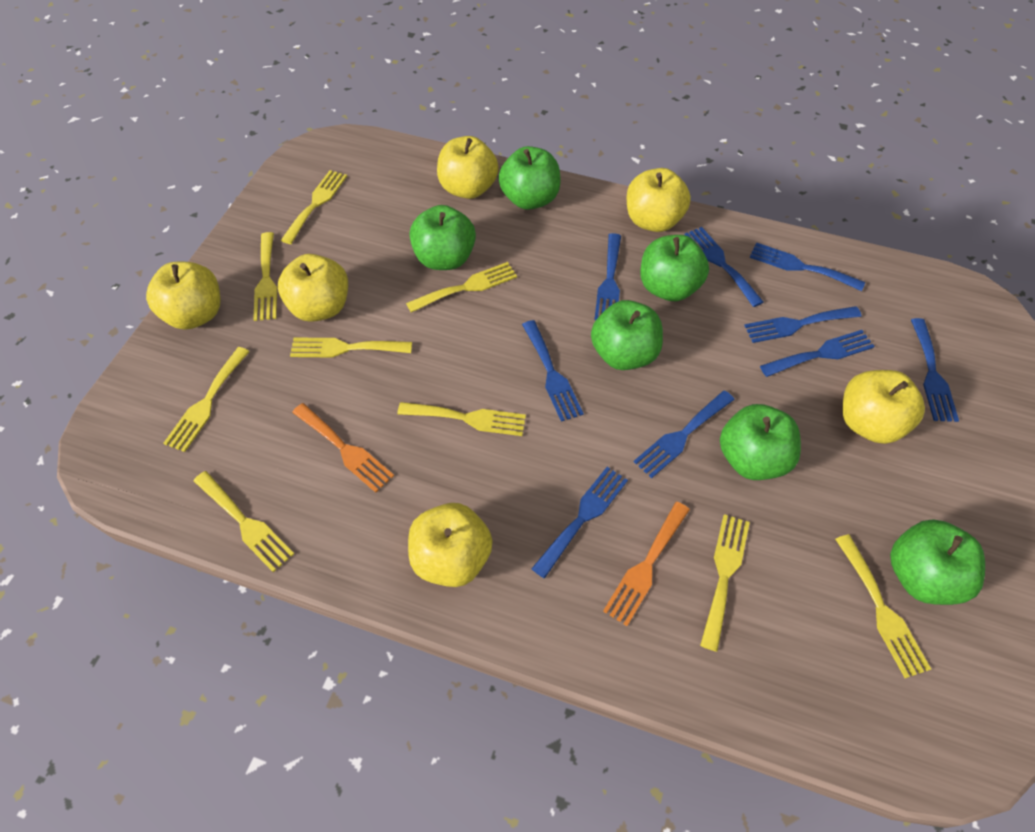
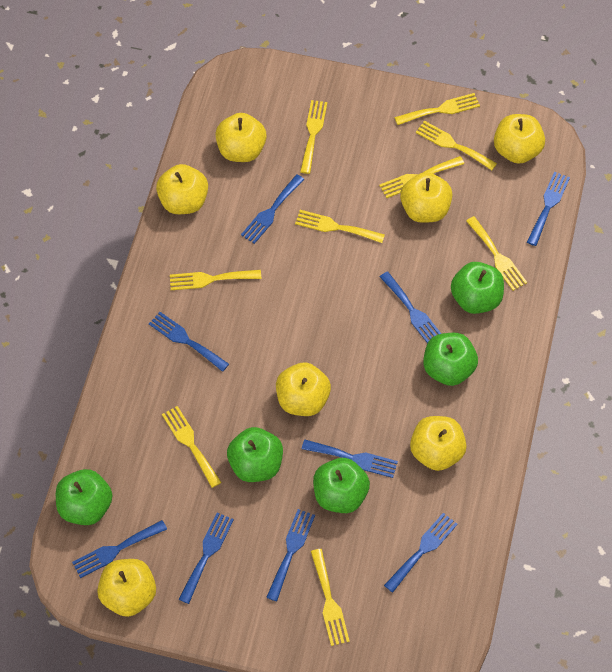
green apple: 6 -> 5
orange fork: 2 -> 0
yellow apple: 6 -> 7

